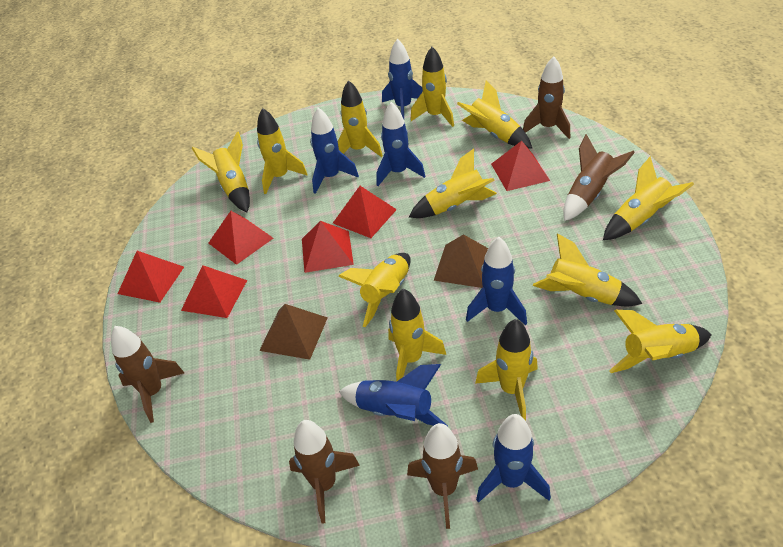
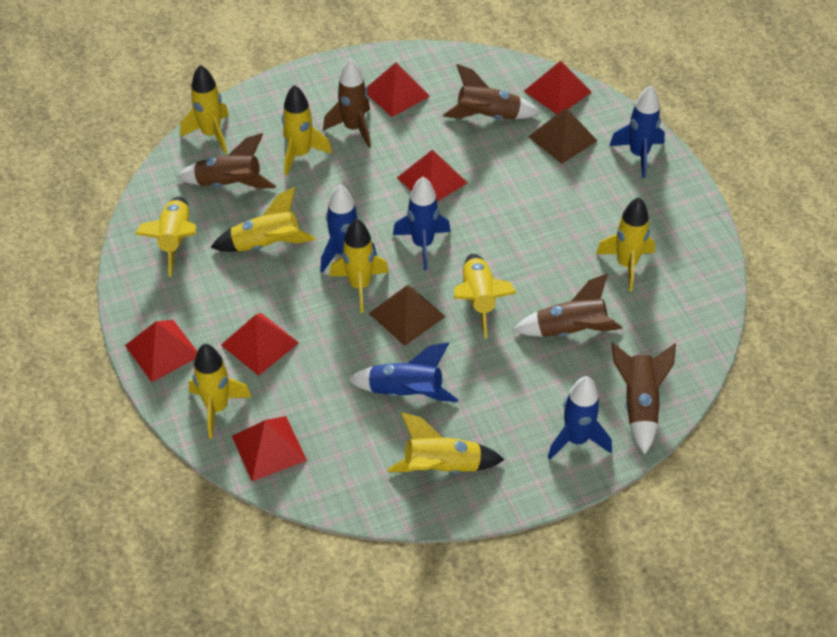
blue rocket: 6 -> 5
yellow rocket: 12 -> 9

